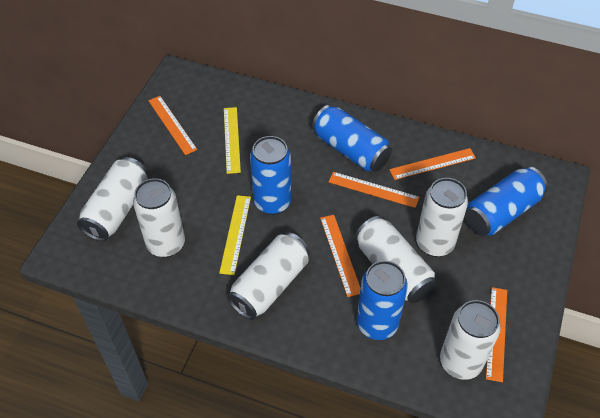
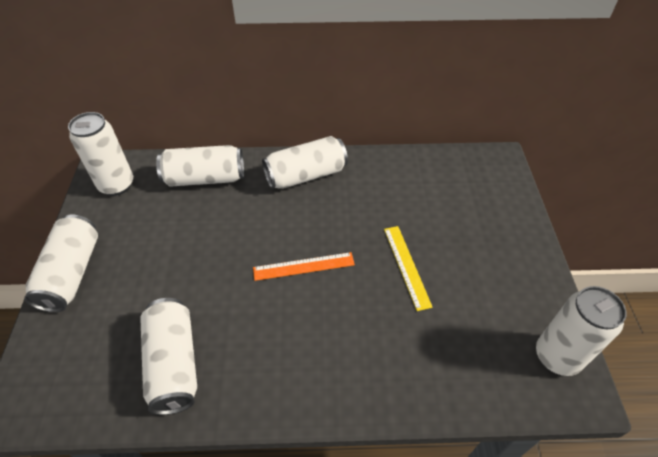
blue can: 4 -> 0
orange ruler: 5 -> 1
yellow ruler: 2 -> 1

